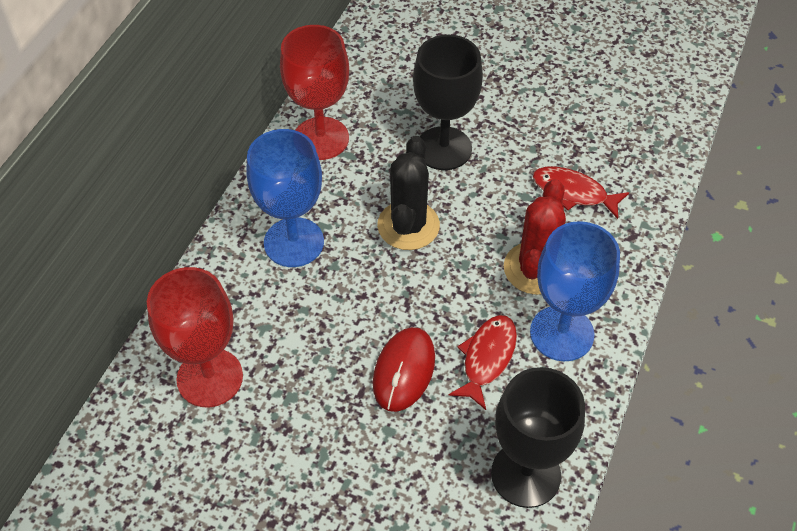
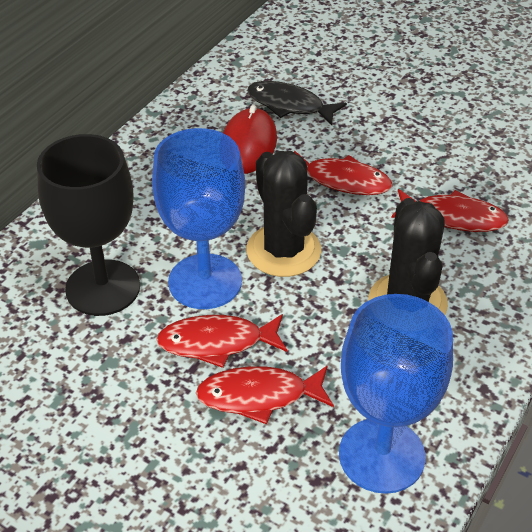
black cactus: 1 -> 2
black fish: 0 -> 1
black goblet: 2 -> 1
red cactus: 1 -> 0
red fish: 2 -> 4
red goblet: 2 -> 0

